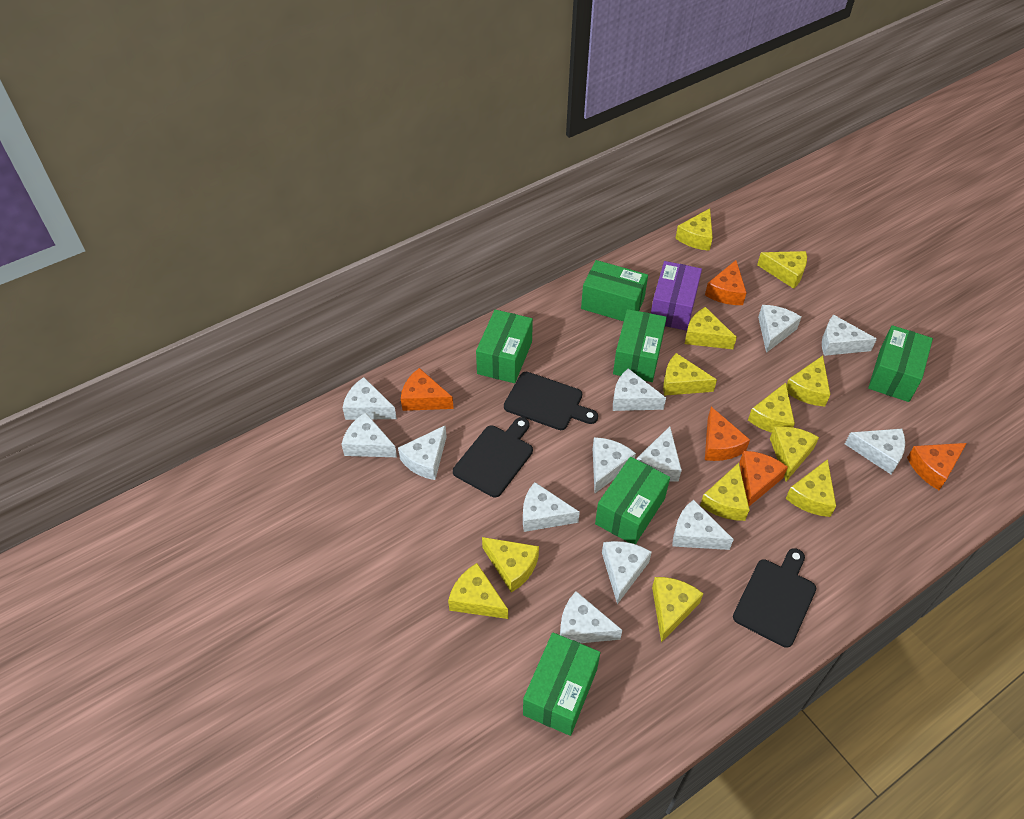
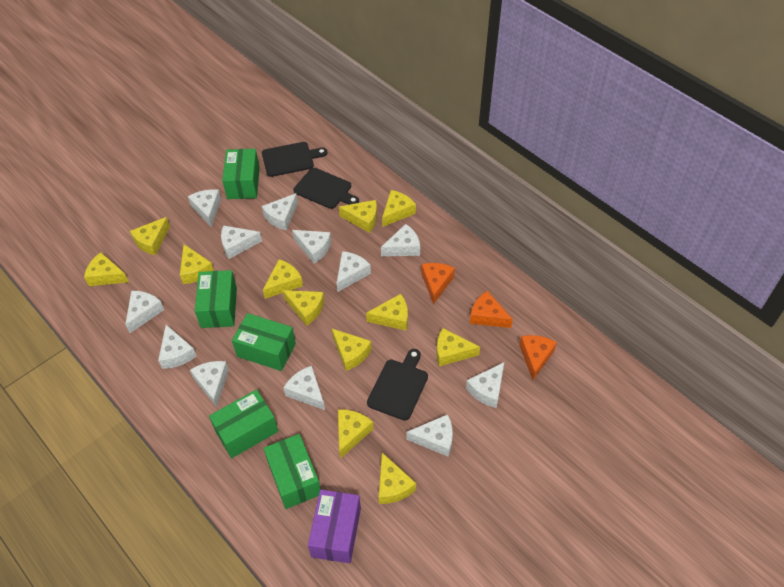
green box: 6 -> 5
orange cheese: 5 -> 3
white cheese: 13 -> 12

